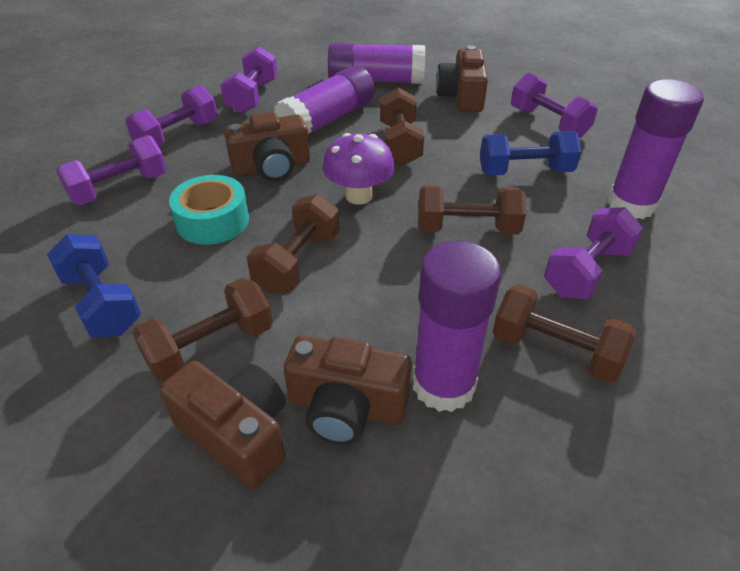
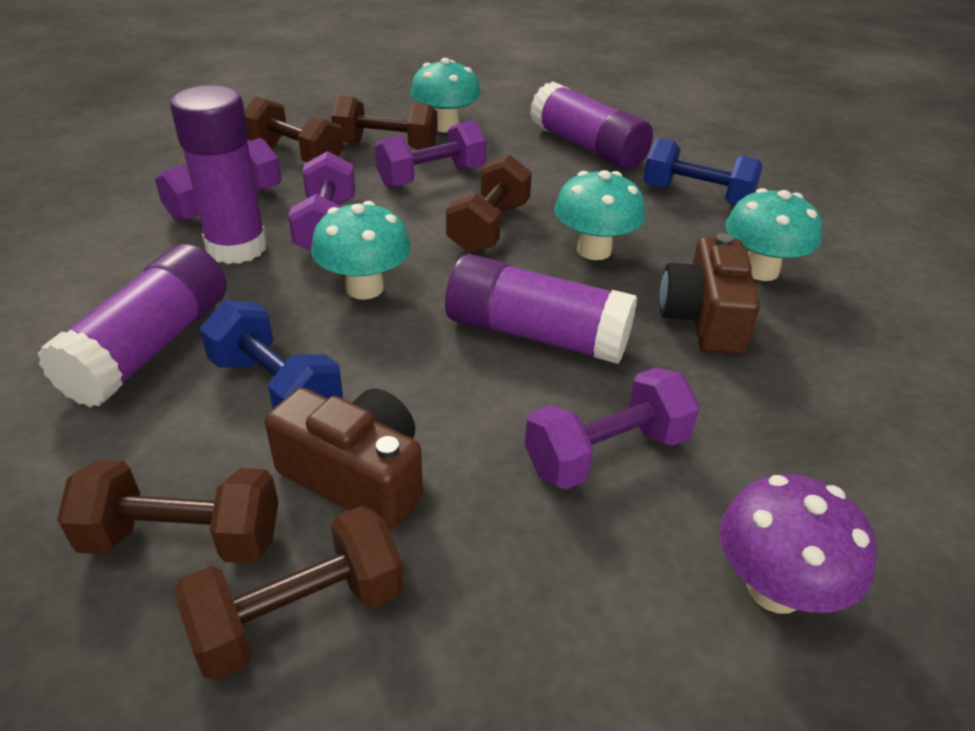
brown camera: 4 -> 2
purple dumbbell: 5 -> 4
turquoise mushroom: 0 -> 4
turquoise tape: 1 -> 0

